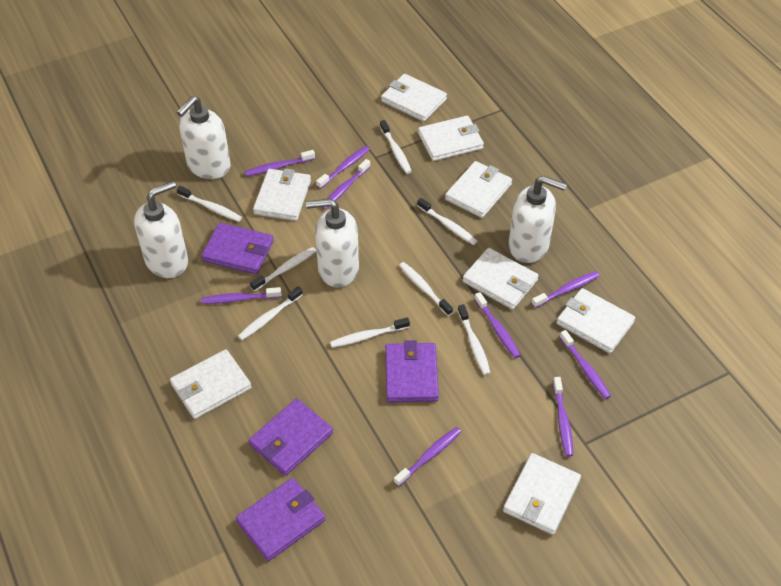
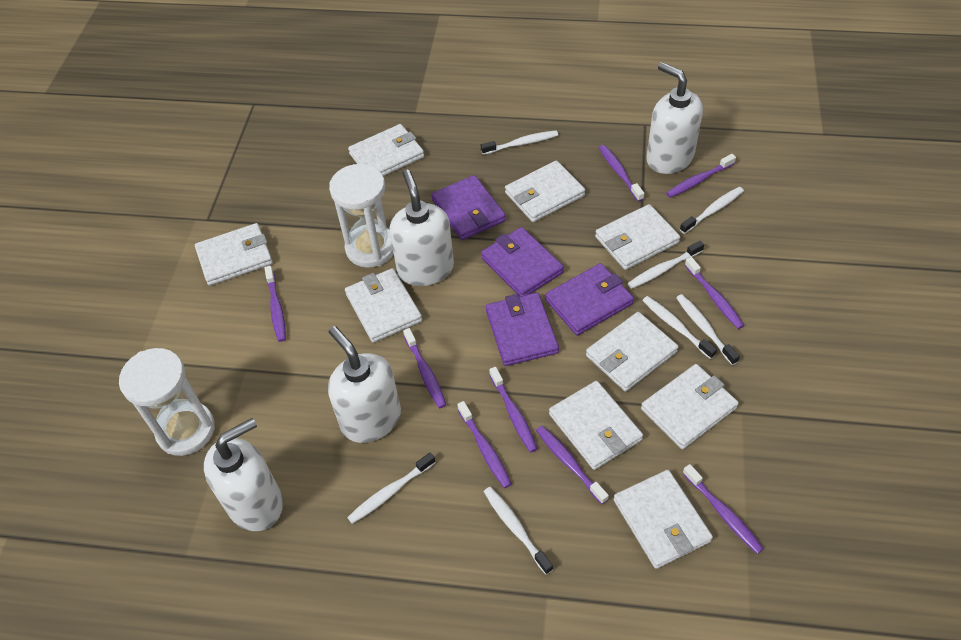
white hourglass: 0 -> 2
white toothbrush: 8 -> 7
white wallet: 8 -> 9

